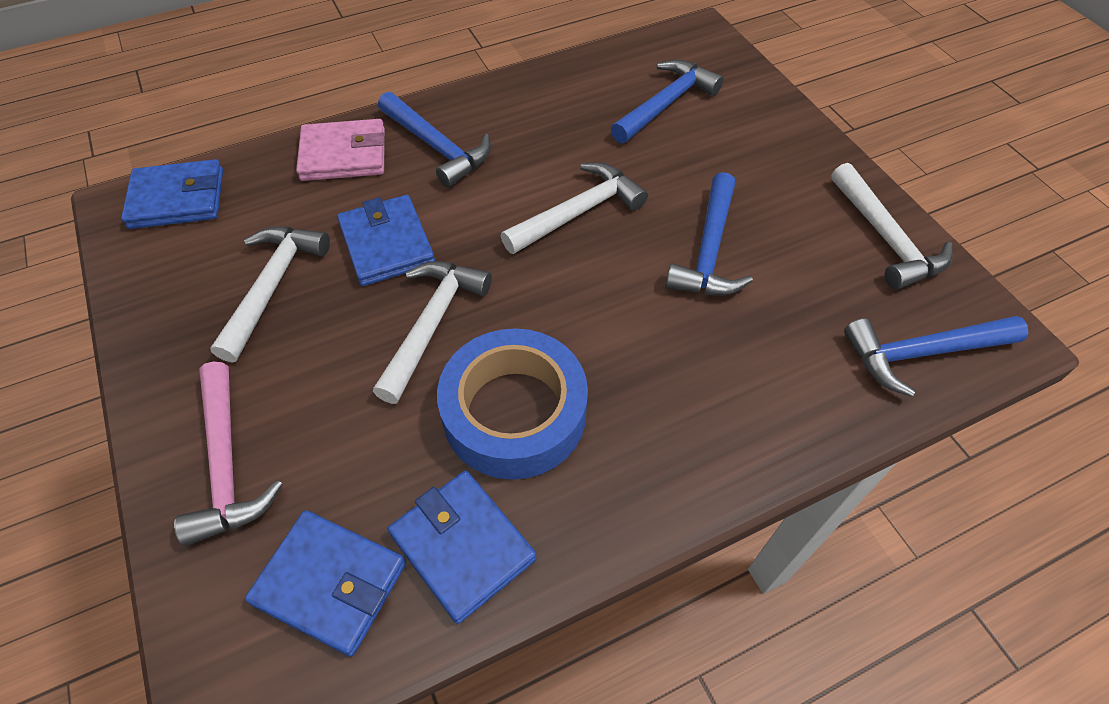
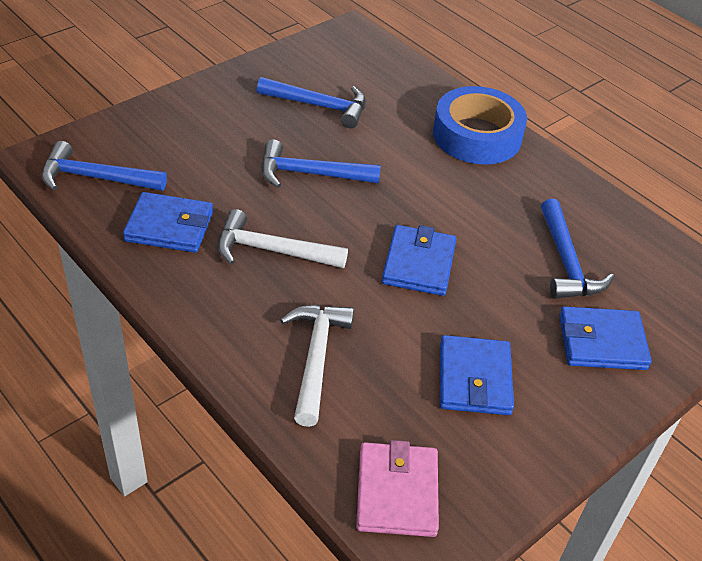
pink hammer: 1 -> 0
white hammer: 4 -> 2

